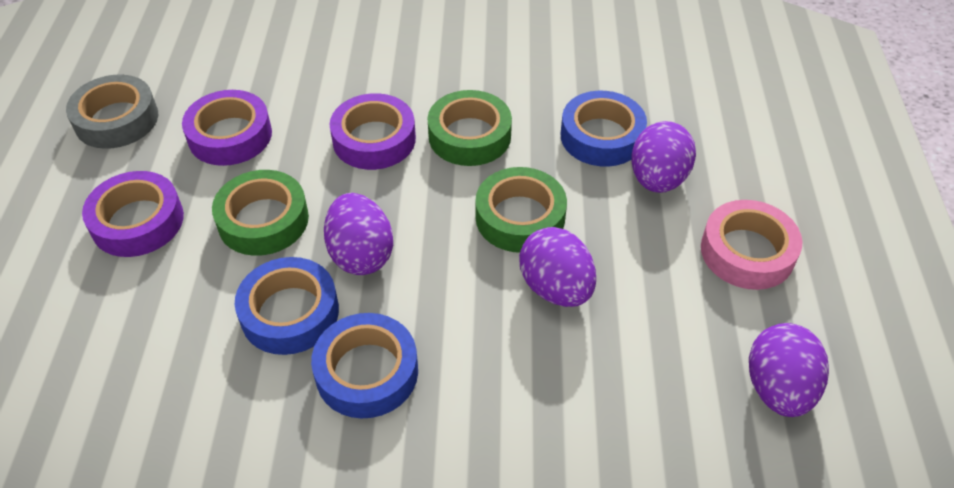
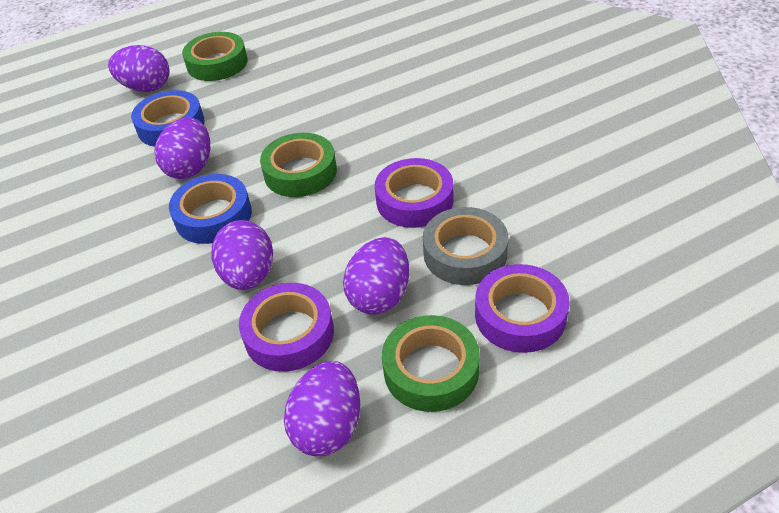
blue tape: 3 -> 2
pink tape: 1 -> 0
purple egg: 4 -> 5

